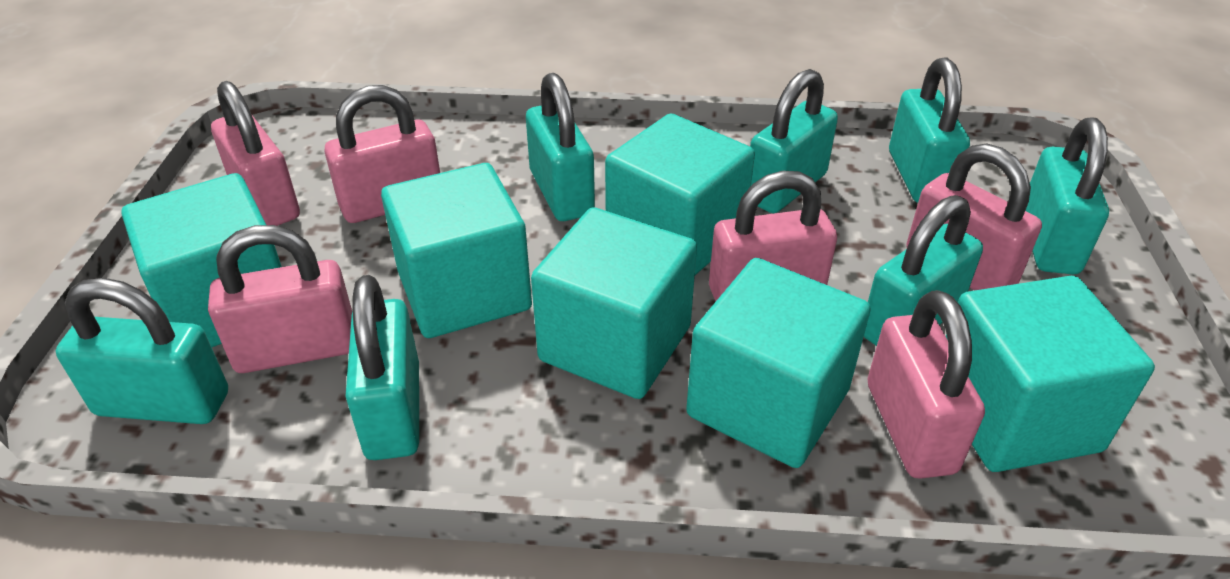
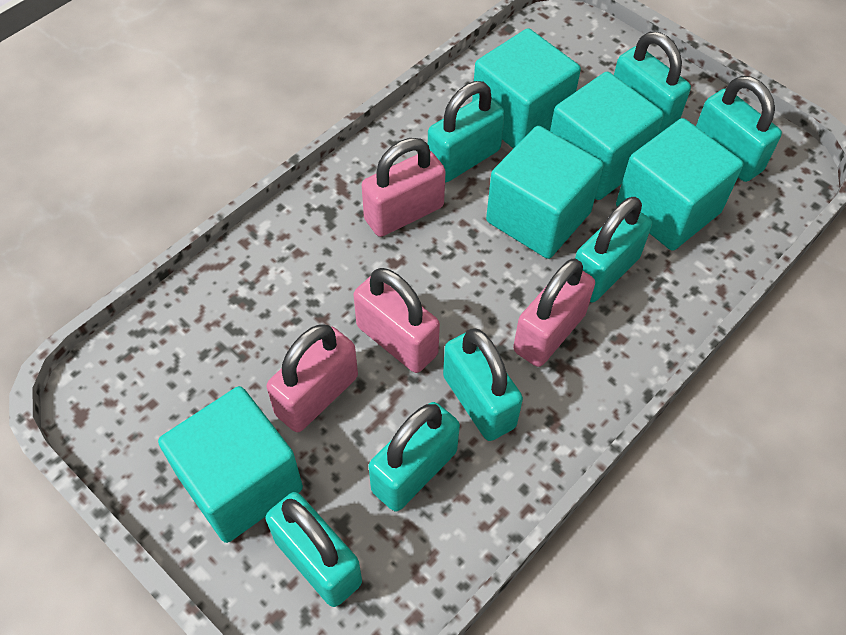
pink padlock: 6 -> 4
turquoise cube: 6 -> 5

